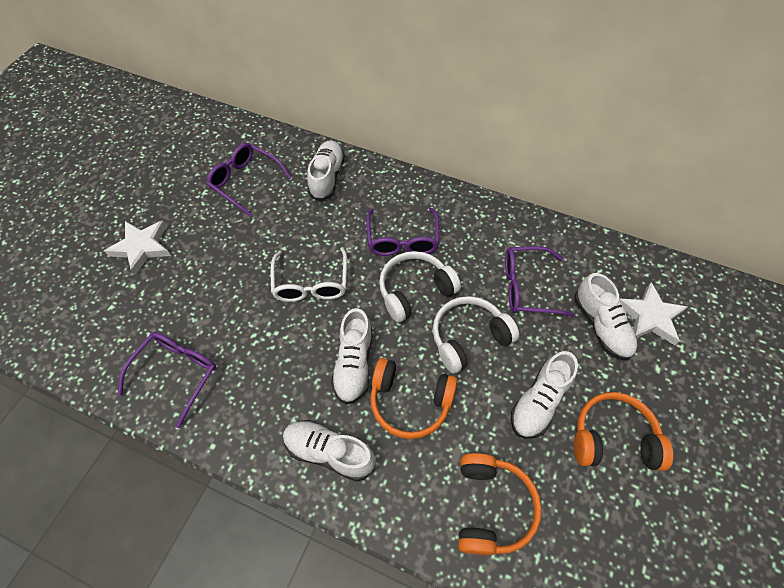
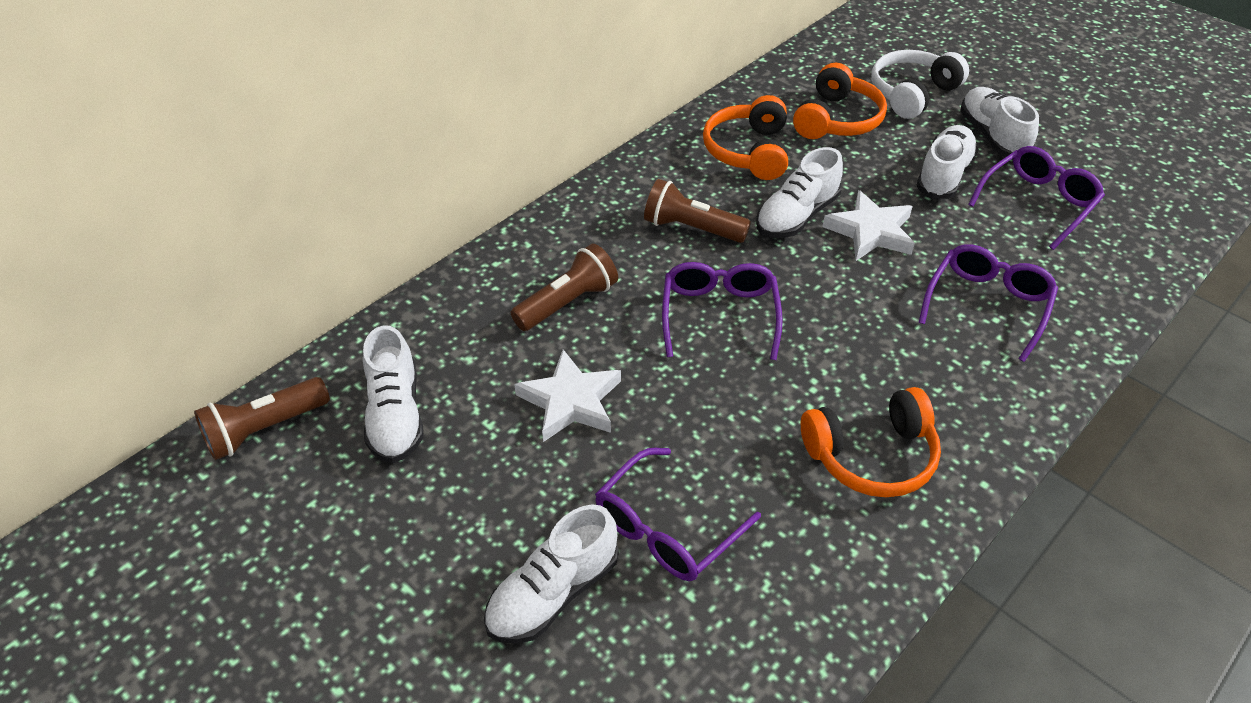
brown flashlight: 0 -> 3
white glasses: 1 -> 0
white headphones: 2 -> 1

